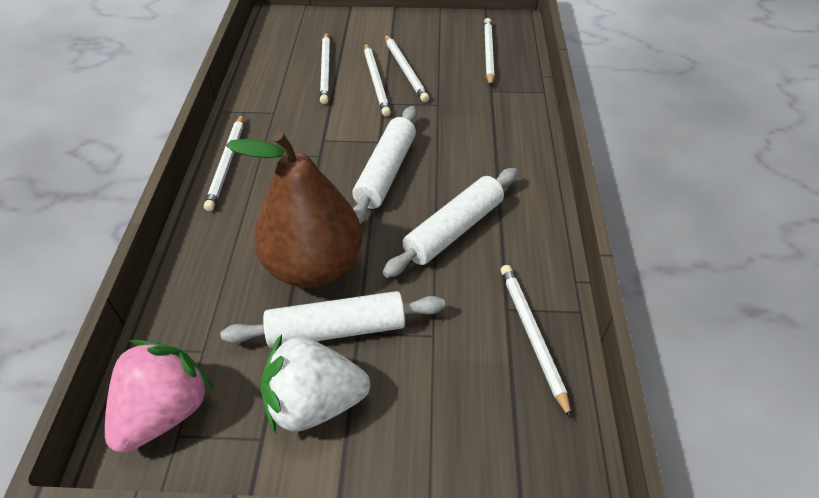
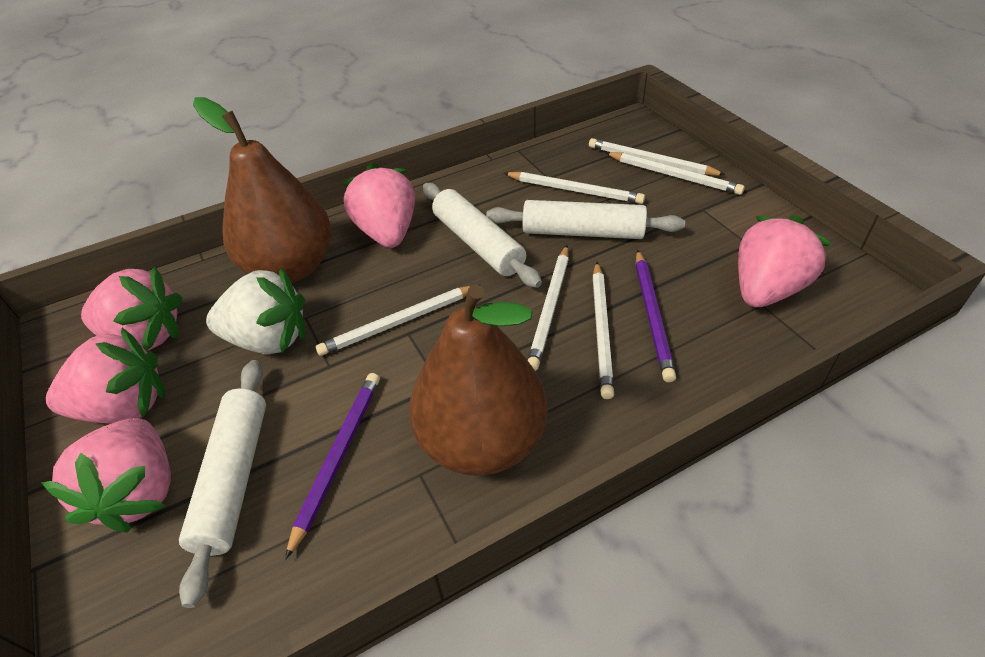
brown pear: 1 -> 2
pink strawberry: 1 -> 5
purple pencil: 0 -> 2

